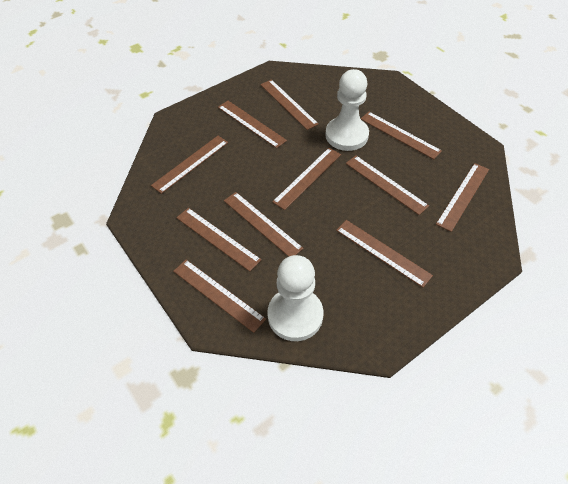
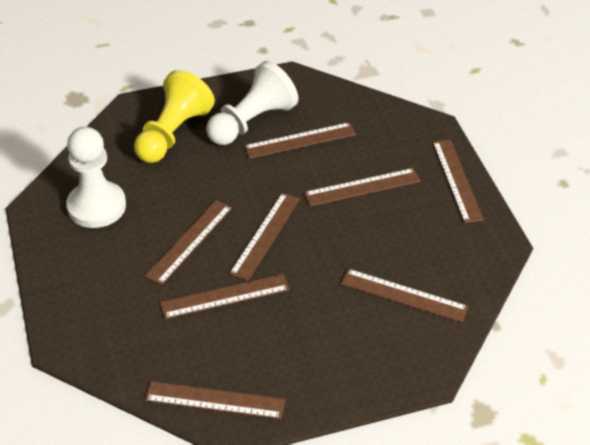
brown ruler: 11 -> 8
yellow pawn: 0 -> 1

